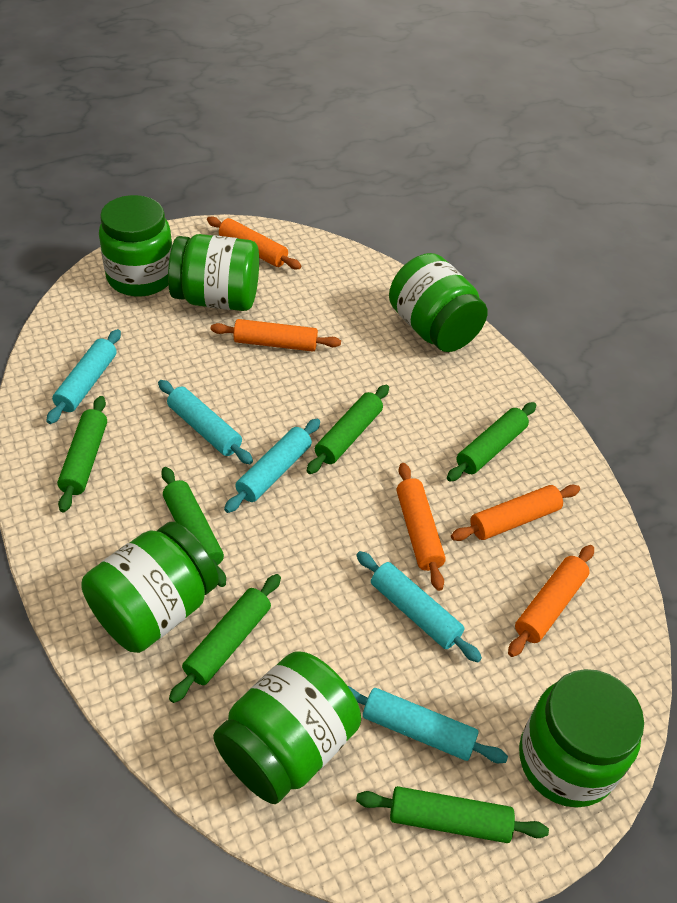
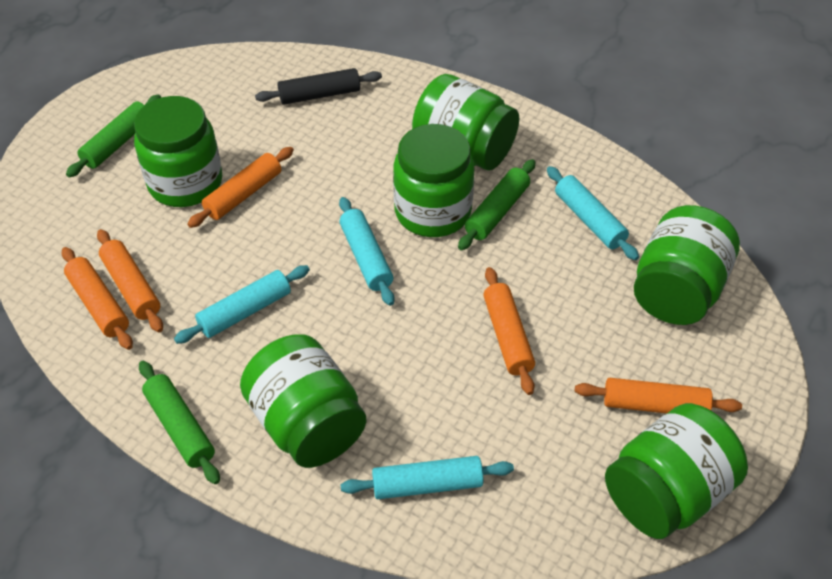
black rolling pin: 0 -> 1
green rolling pin: 6 -> 3
turquoise rolling pin: 5 -> 4

